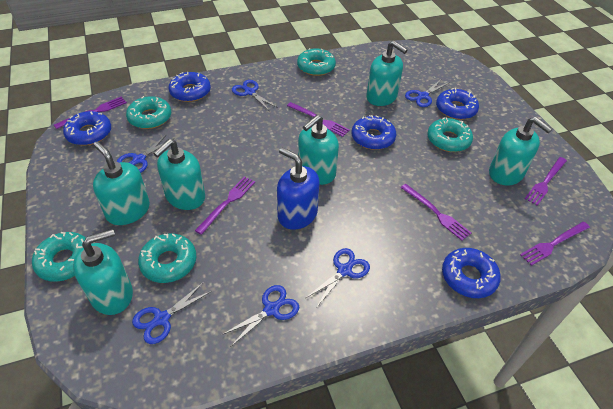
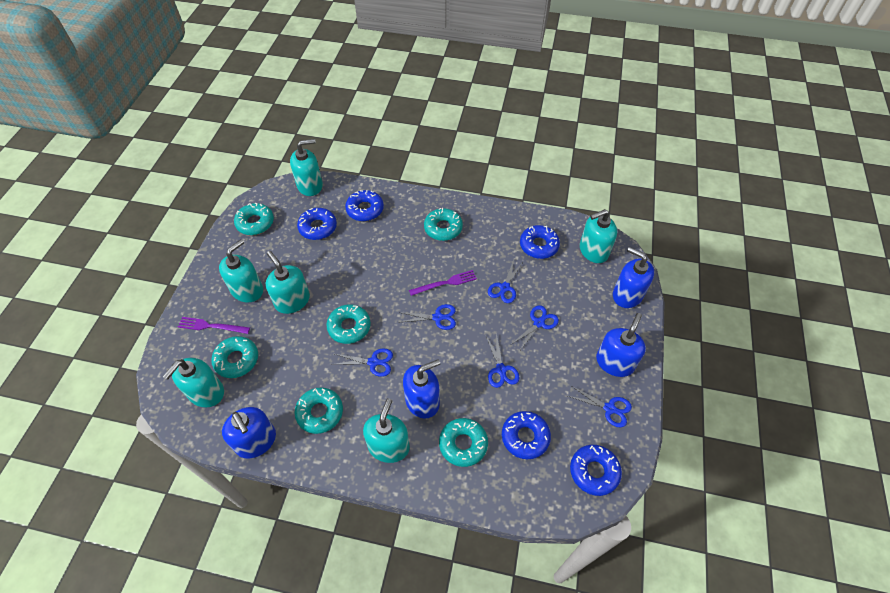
blue soap dispenser: 1 -> 4
purple fork: 6 -> 2
turquoise donut: 5 -> 6

